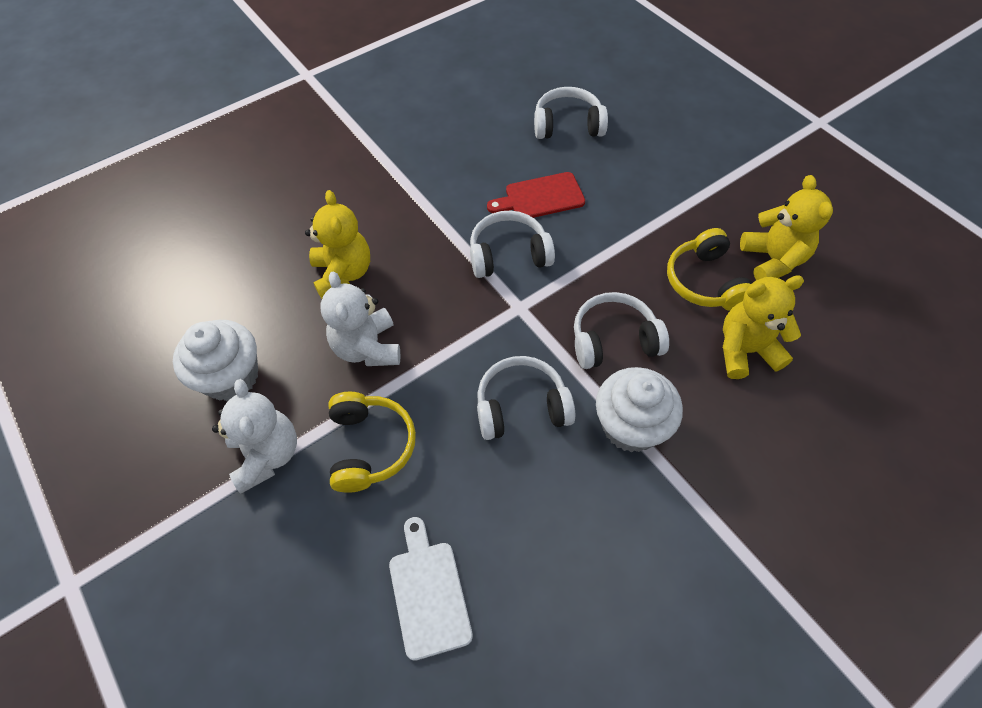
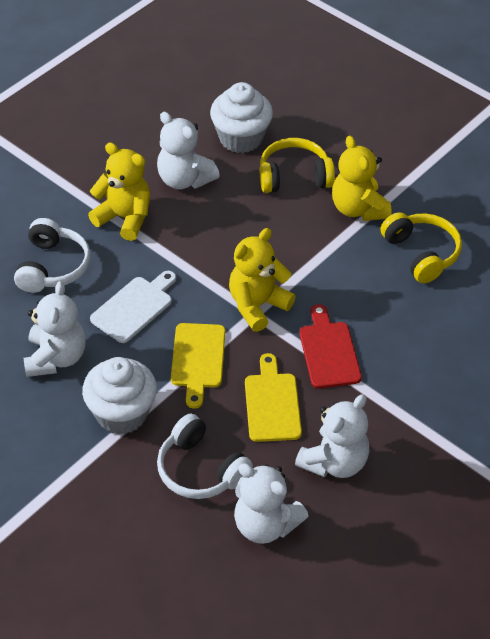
white headphones: 4 -> 2
white teddy bear: 2 -> 4
yellow cutting board: 0 -> 2

